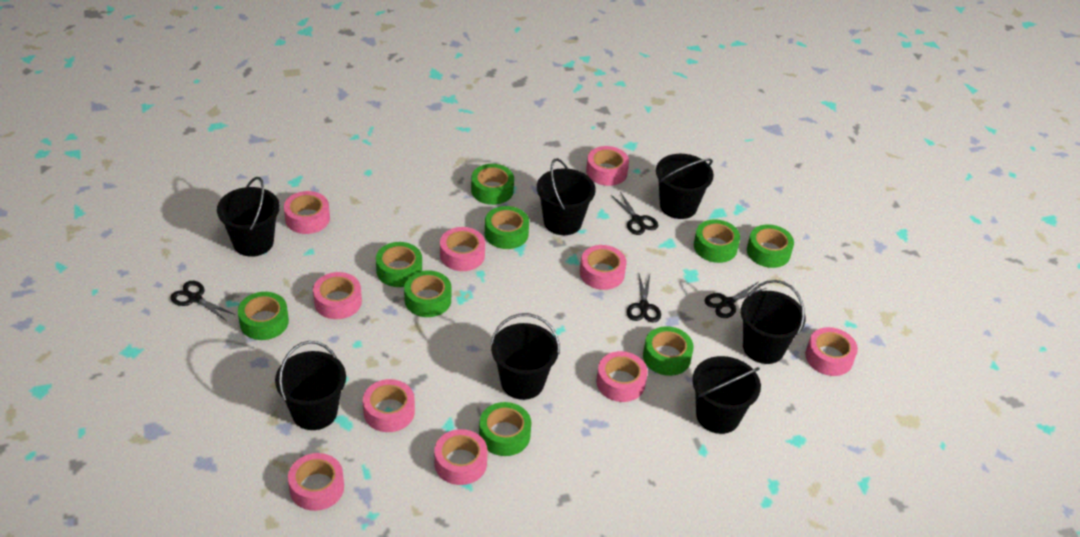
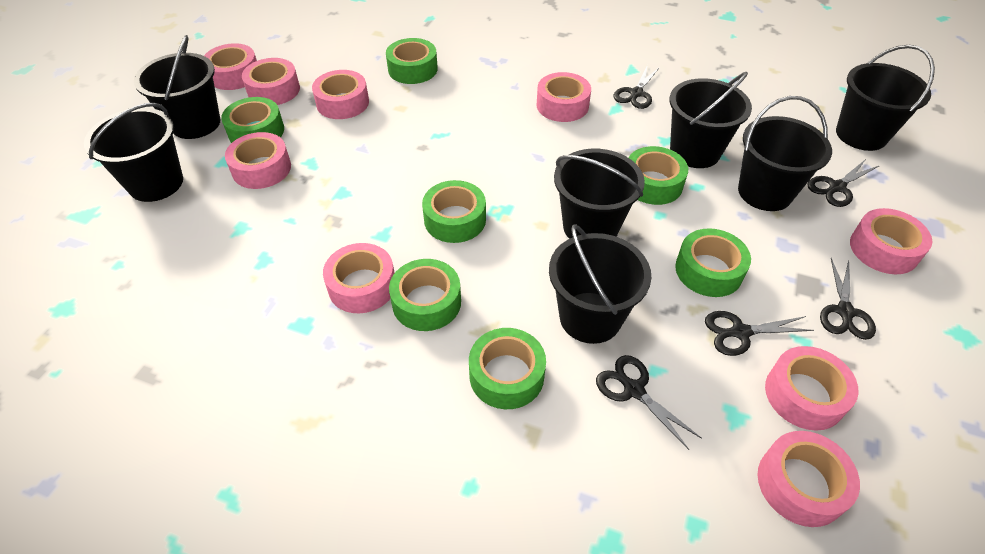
black scissors: 4 -> 5
green tape: 9 -> 7
pink tape: 10 -> 9

